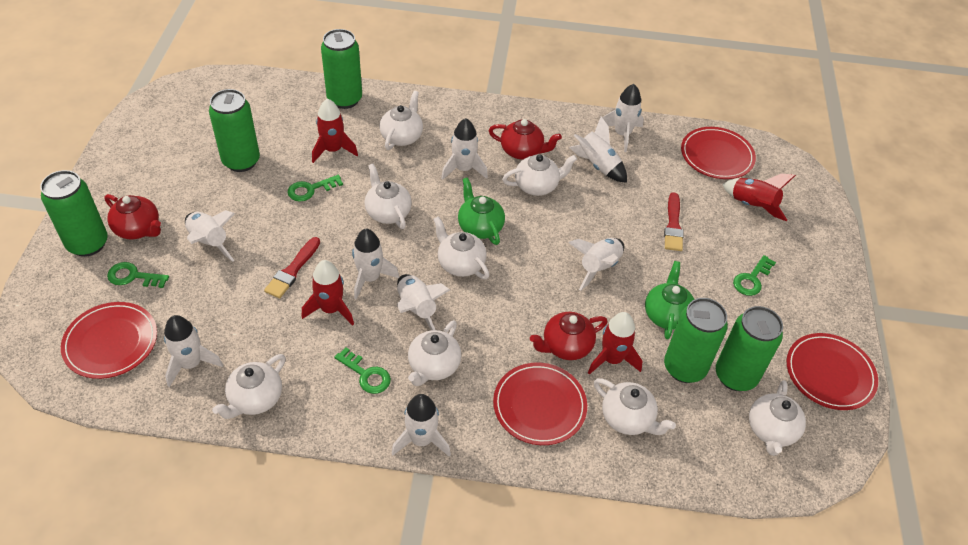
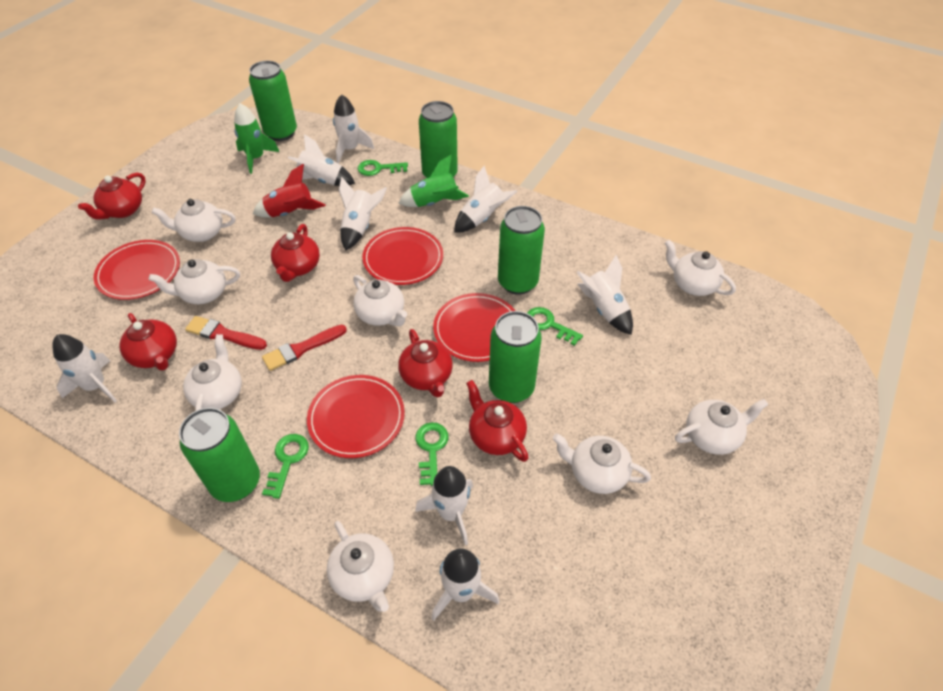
green rocket: 0 -> 2
green teapot: 2 -> 0
red rocket: 4 -> 1
red teapot: 3 -> 5
white rocket: 9 -> 8

